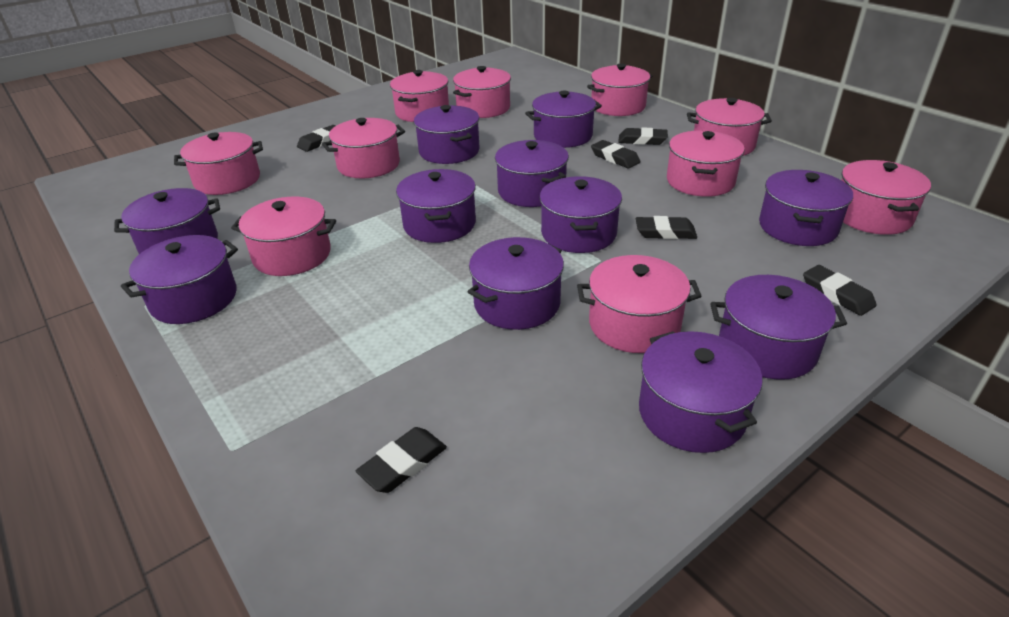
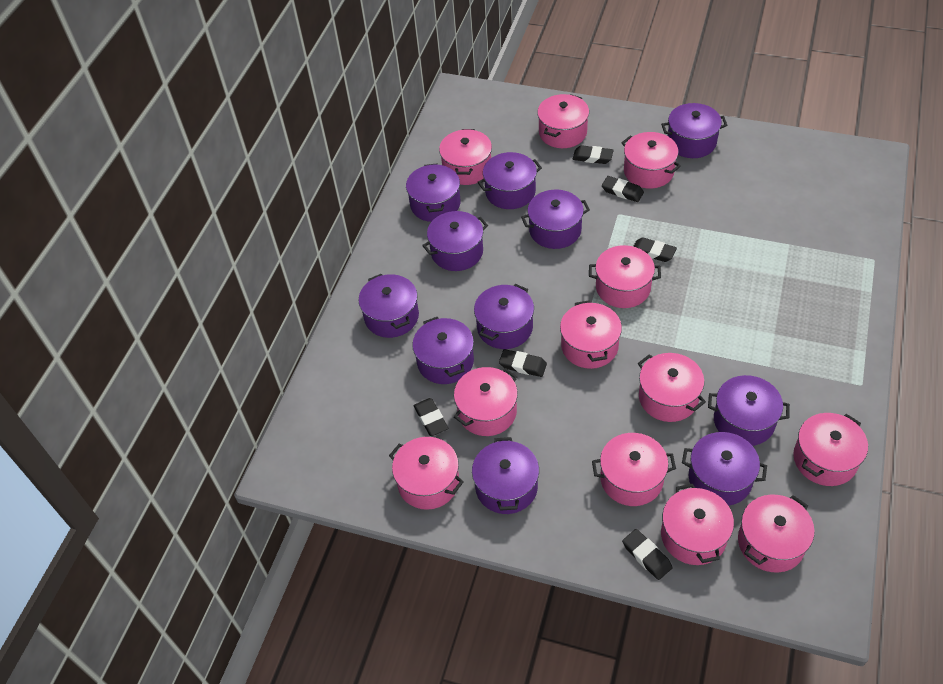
pink pot: 10 -> 12

